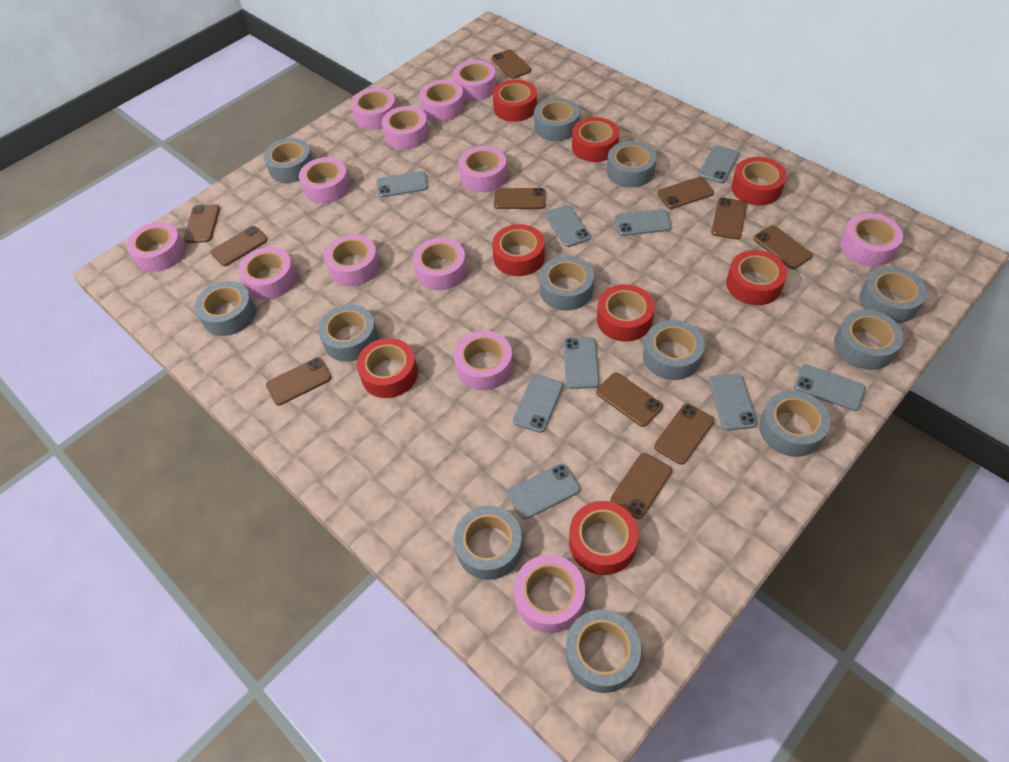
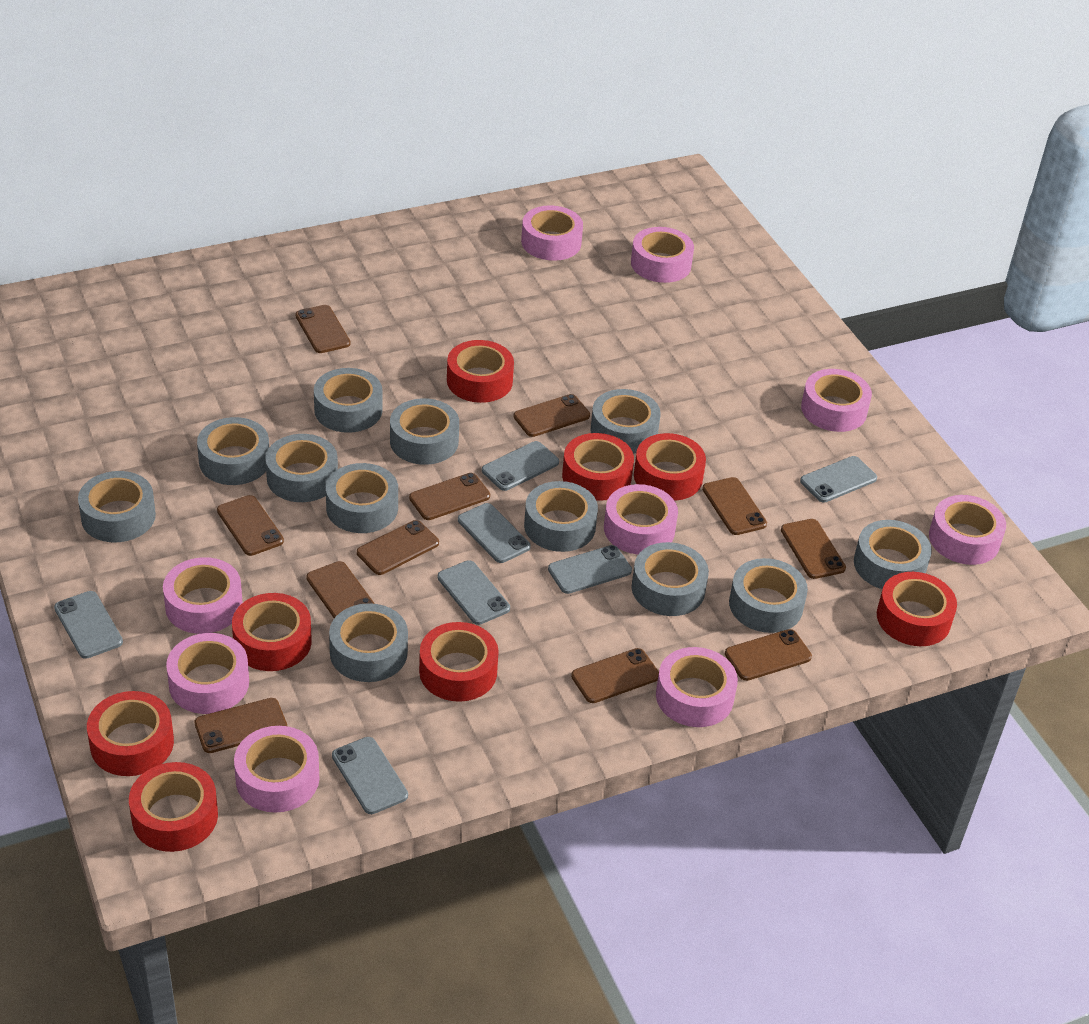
grey phone: 9 -> 7
pink tape: 13 -> 9

